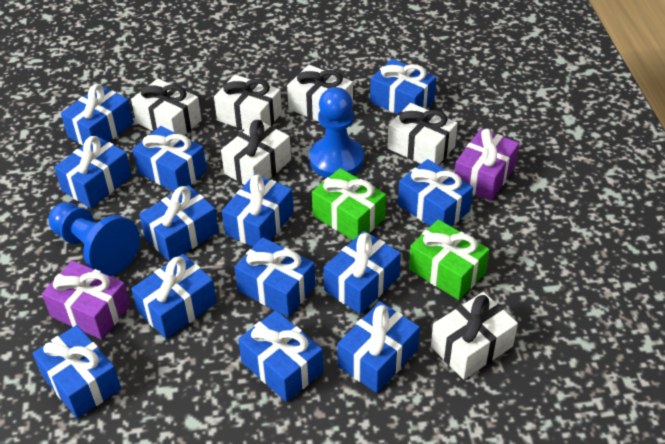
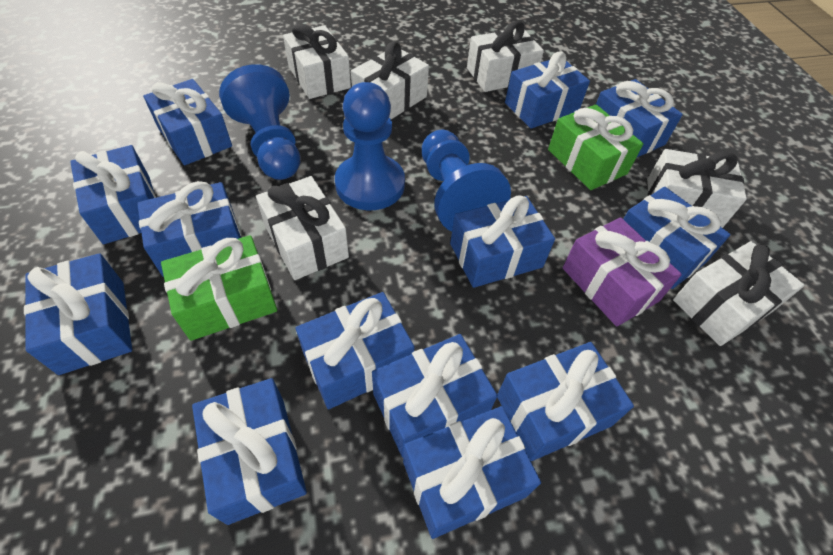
blue pawn: 2 -> 3
purple gift: 2 -> 1

